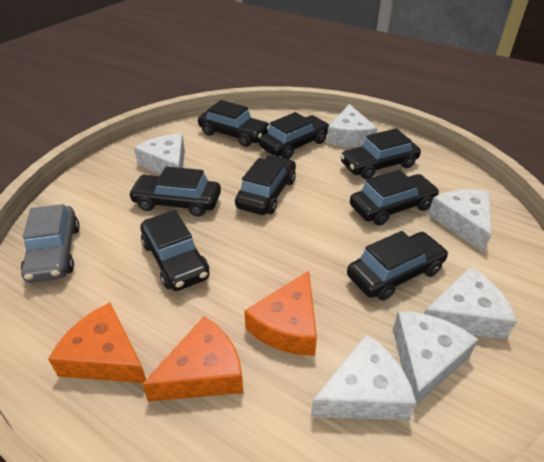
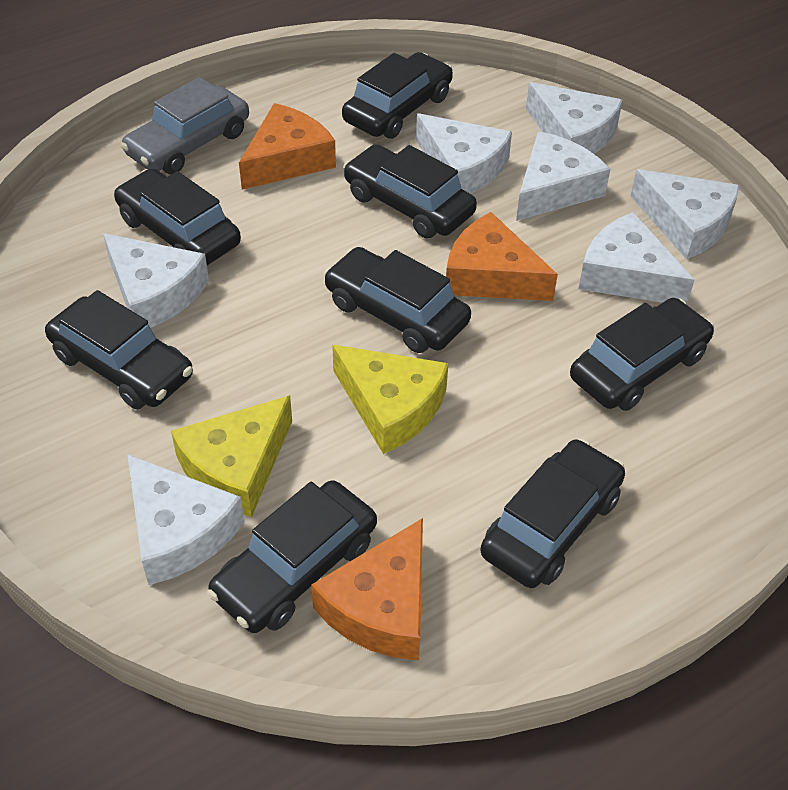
white cheese: 6 -> 7
yellow cheese: 0 -> 2

